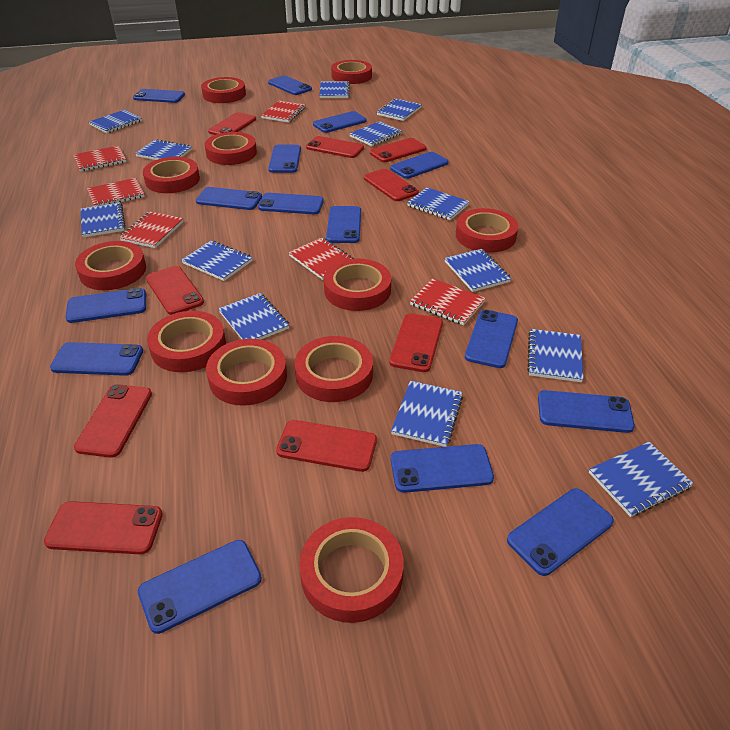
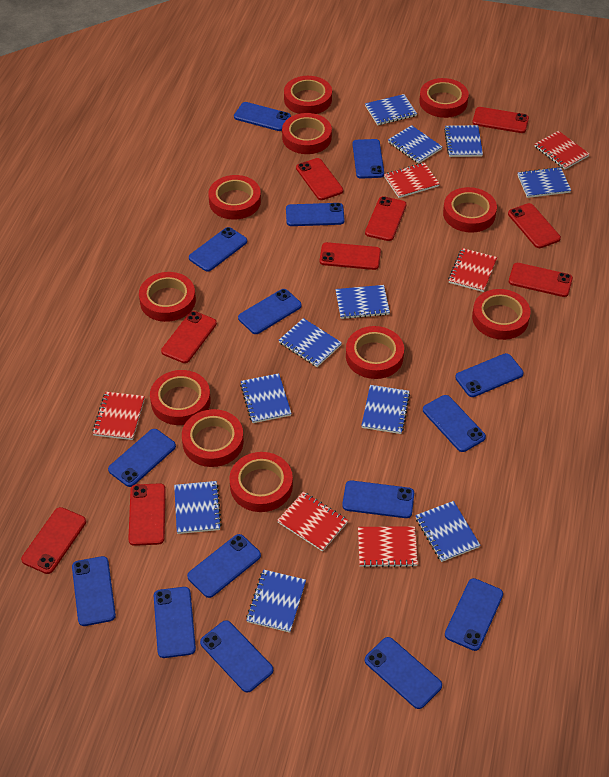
blue notebook: 13 -> 11

